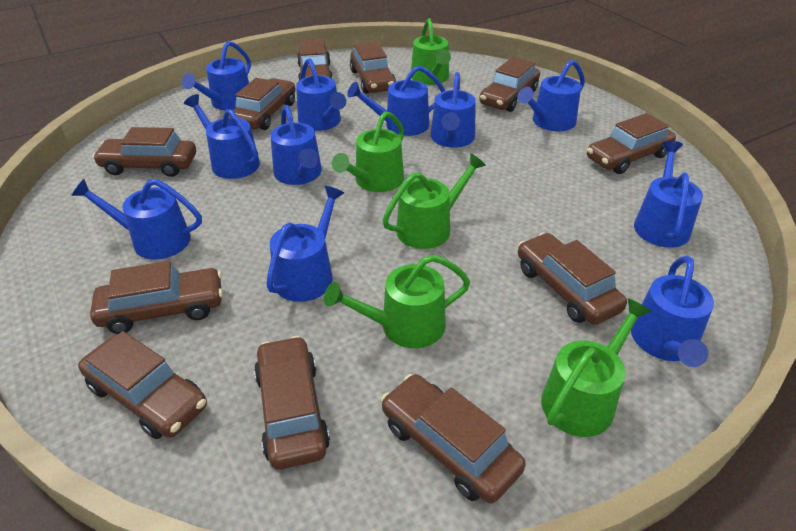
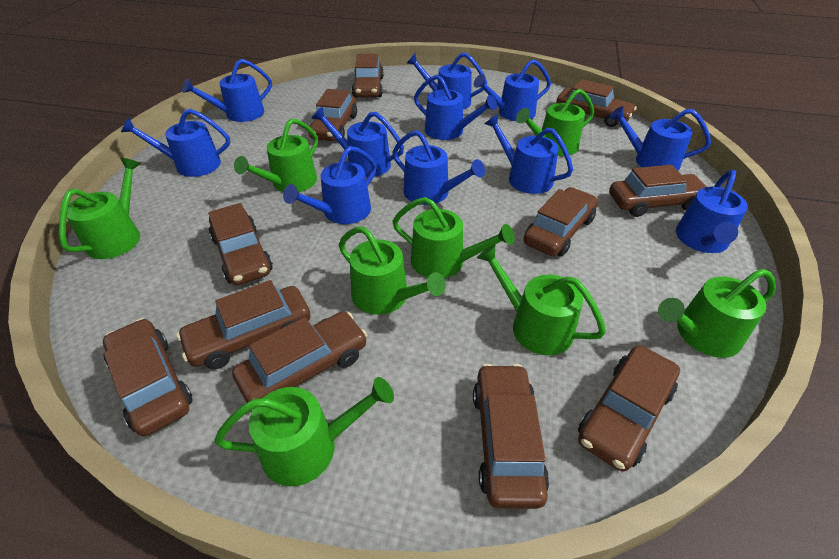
green watering can: 5 -> 8

